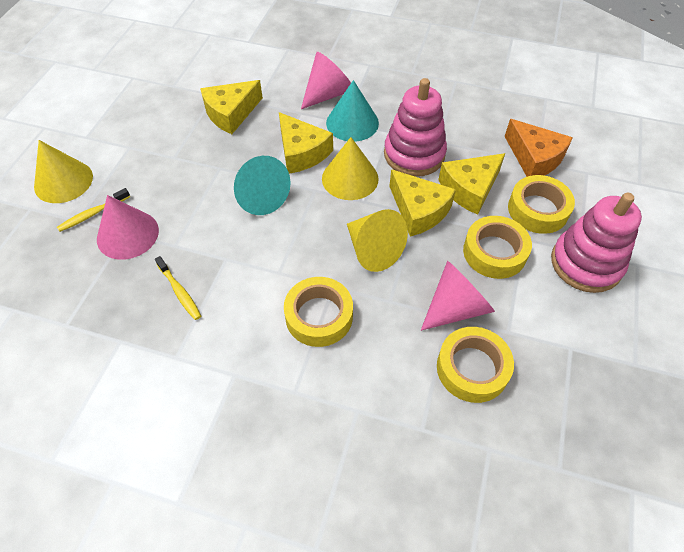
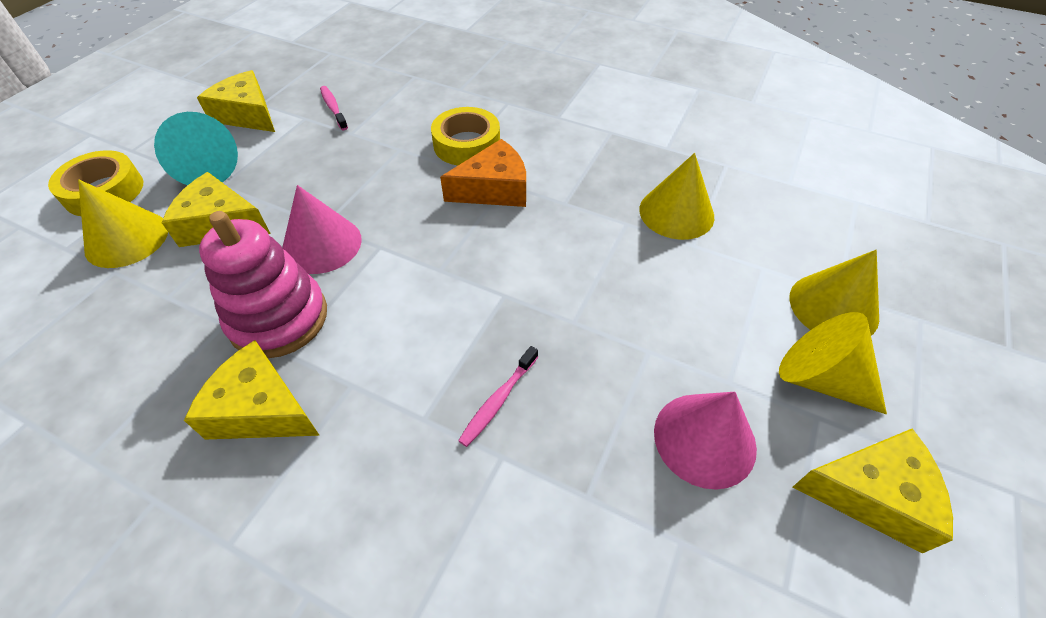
pink cone: 3 -> 2
pink stacking toy: 2 -> 1
pink toothbrush: 0 -> 2
turquoise cone: 2 -> 1
yellow cone: 3 -> 4
yellow tape: 4 -> 2
yellow toothbrush: 2 -> 0

